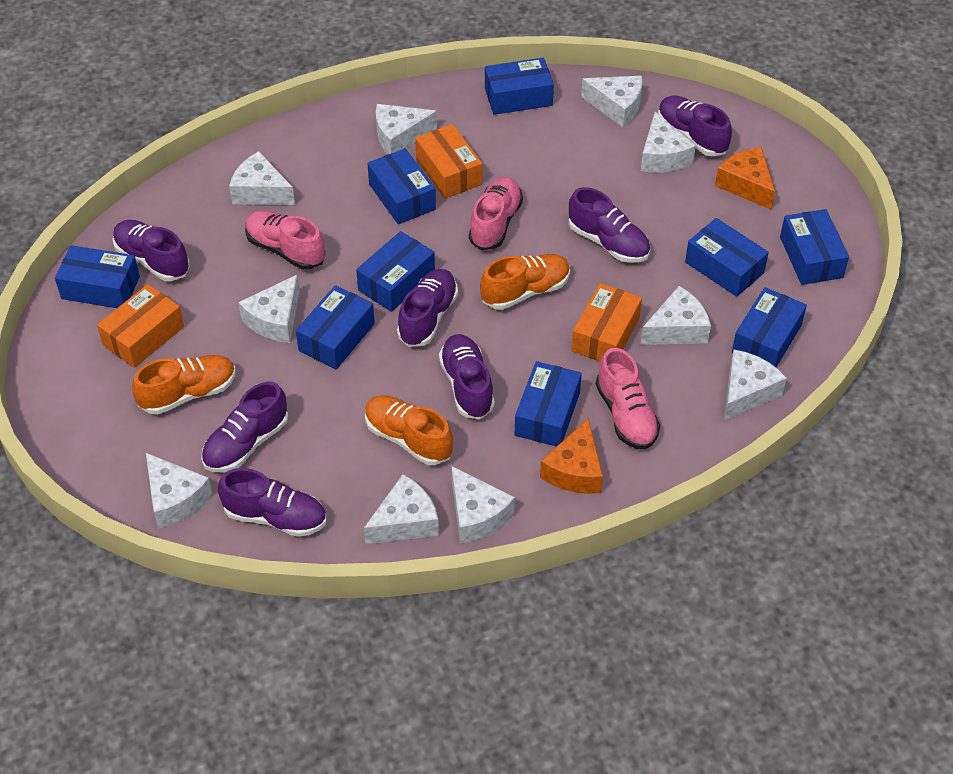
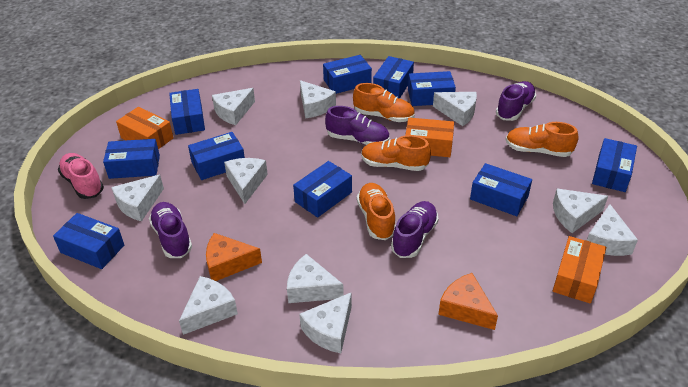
blue box: 9 -> 10
orange shoe: 3 -> 4
pink shoe: 3 -> 1
purple shoe: 7 -> 4

